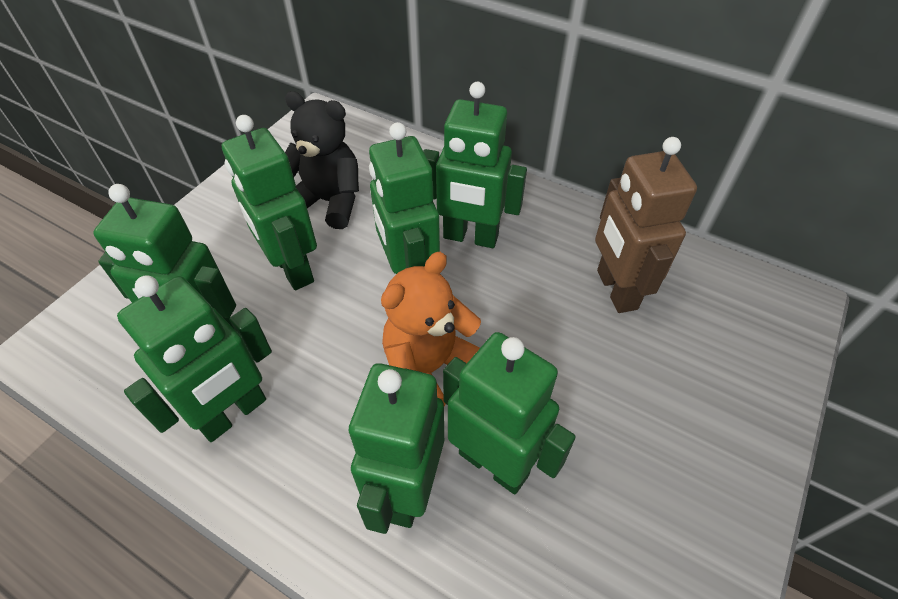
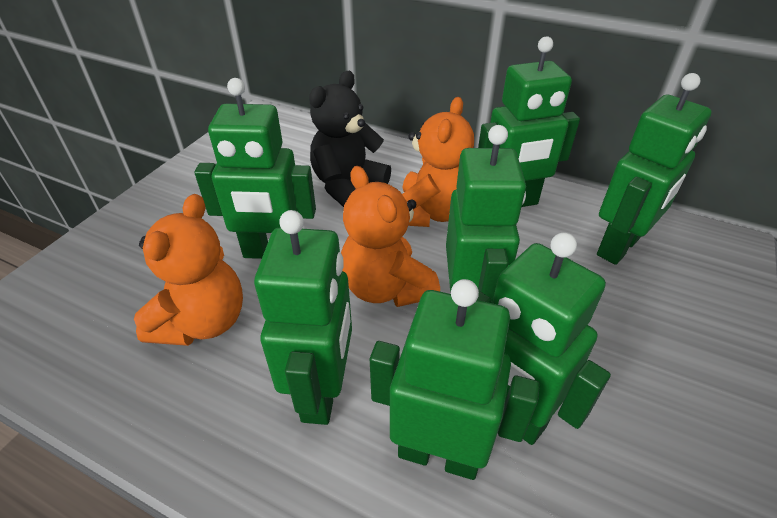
brown robot: 1 -> 0
orange teddy bear: 1 -> 3

